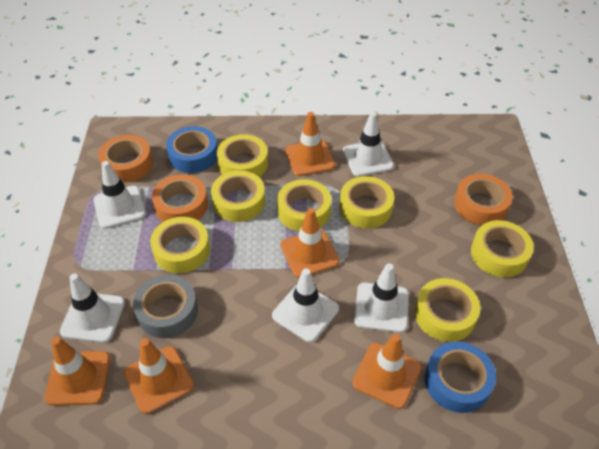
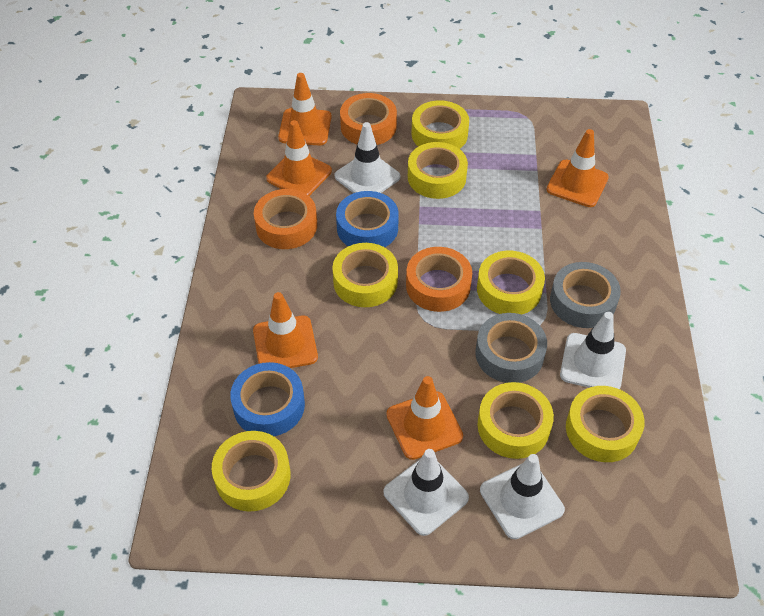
grey tape: 1 -> 2
white traffic cone: 5 -> 4

